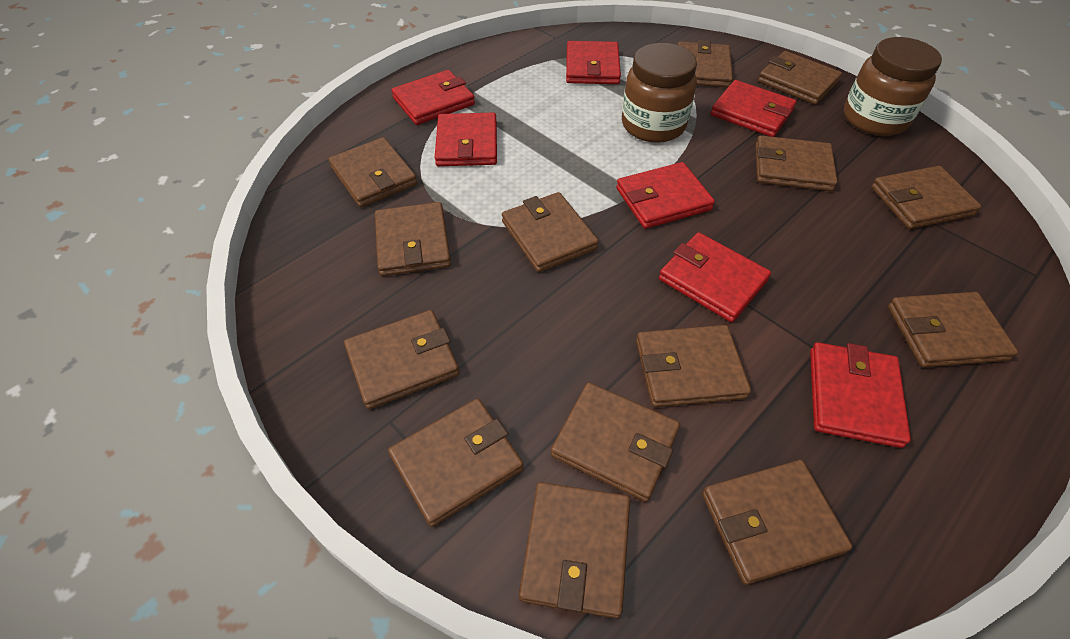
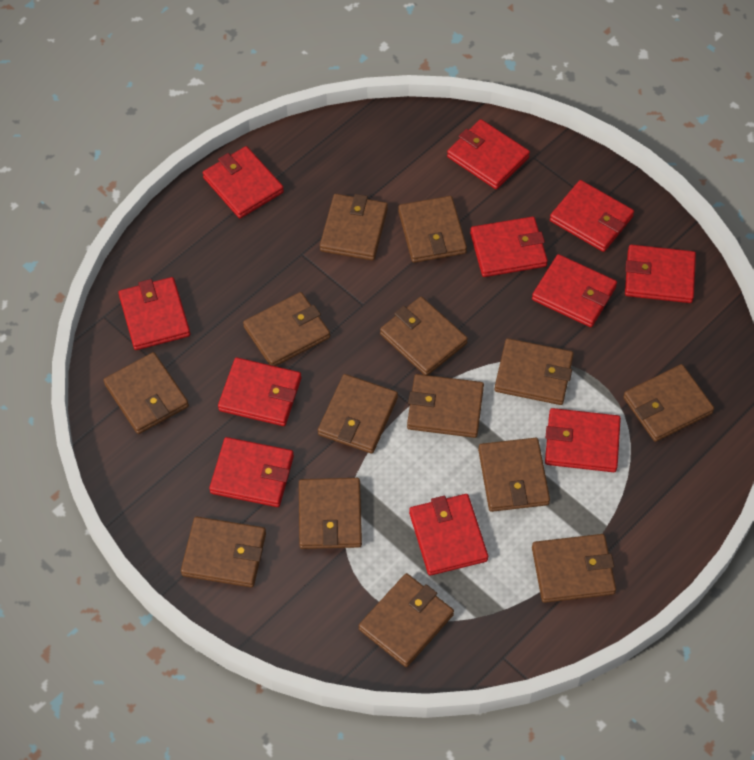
brown jar: 2 -> 0
red wallet: 7 -> 11

